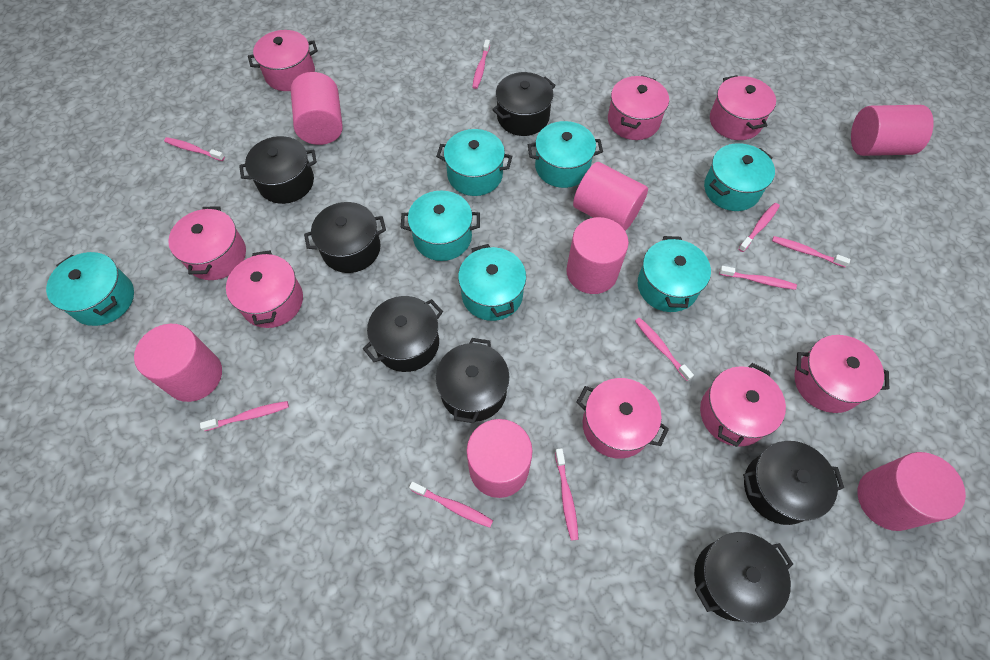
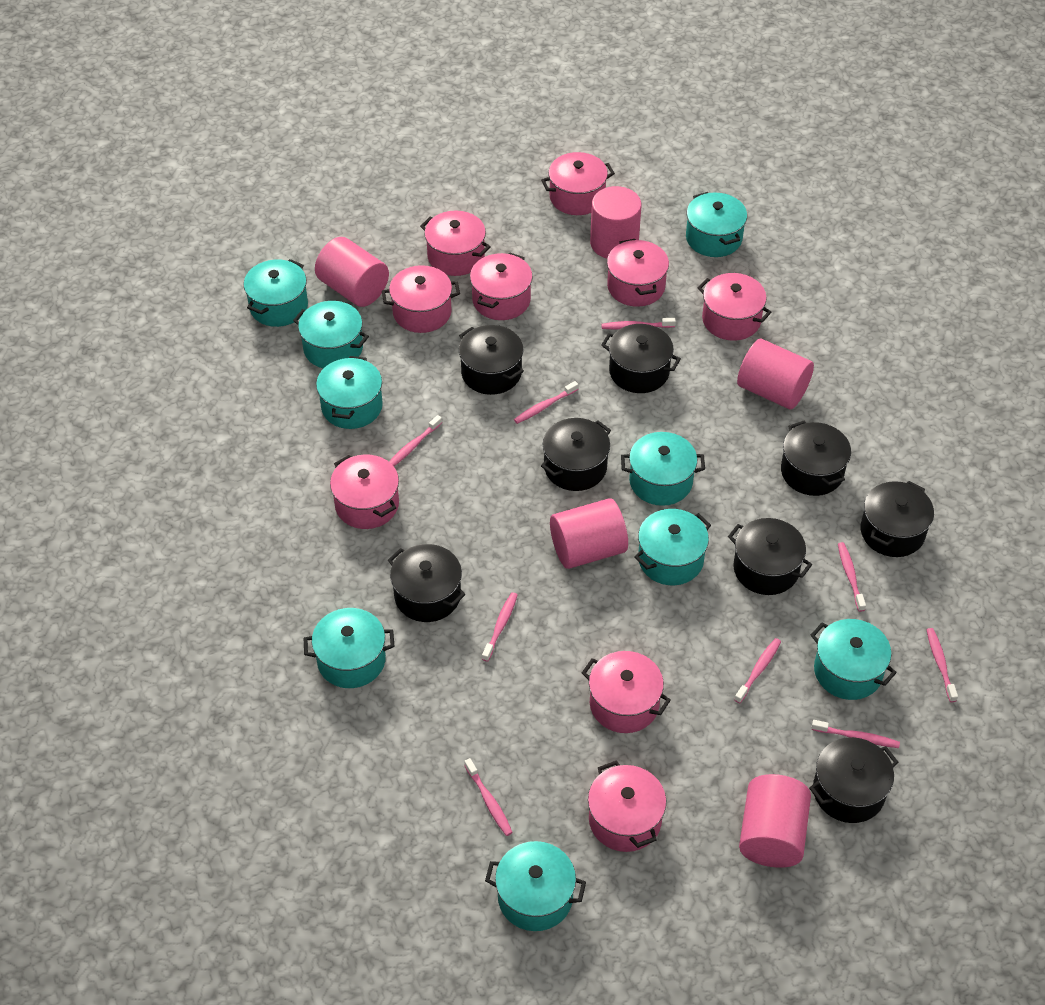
black pot: 7 -> 8
pink cylinder: 7 -> 5
pink pot: 8 -> 9
turquoise pot: 7 -> 9

